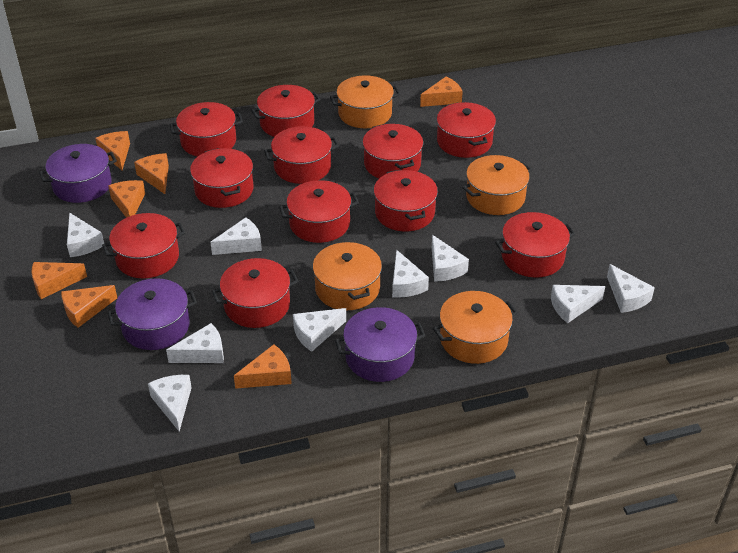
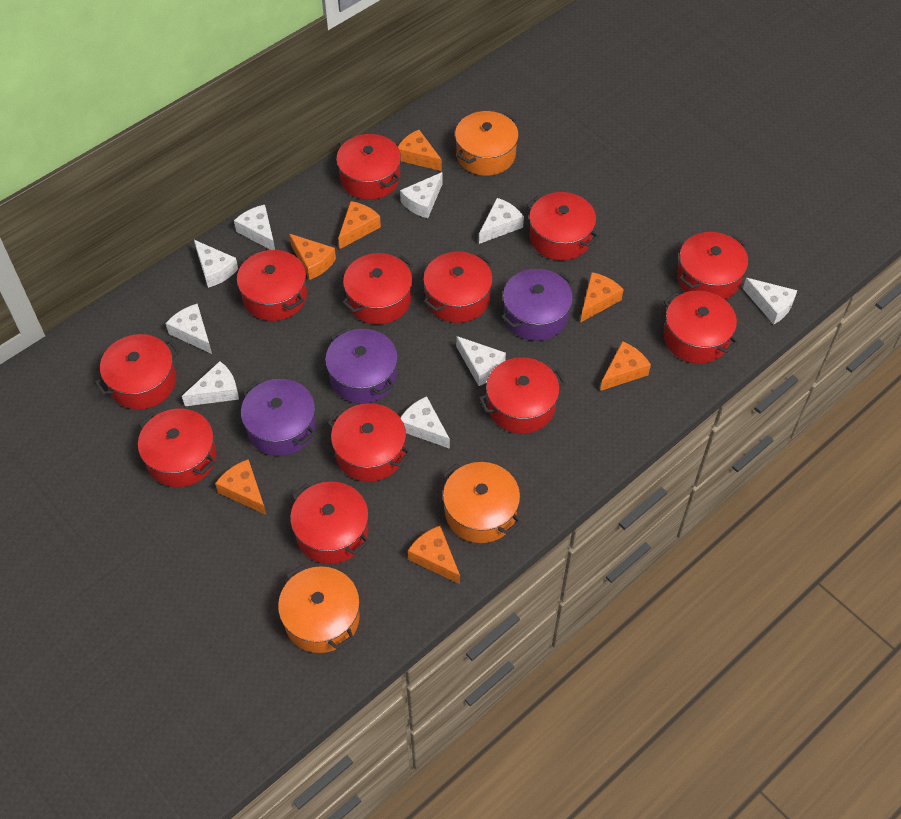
orange pot: 4 -> 3
red pot: 11 -> 12

